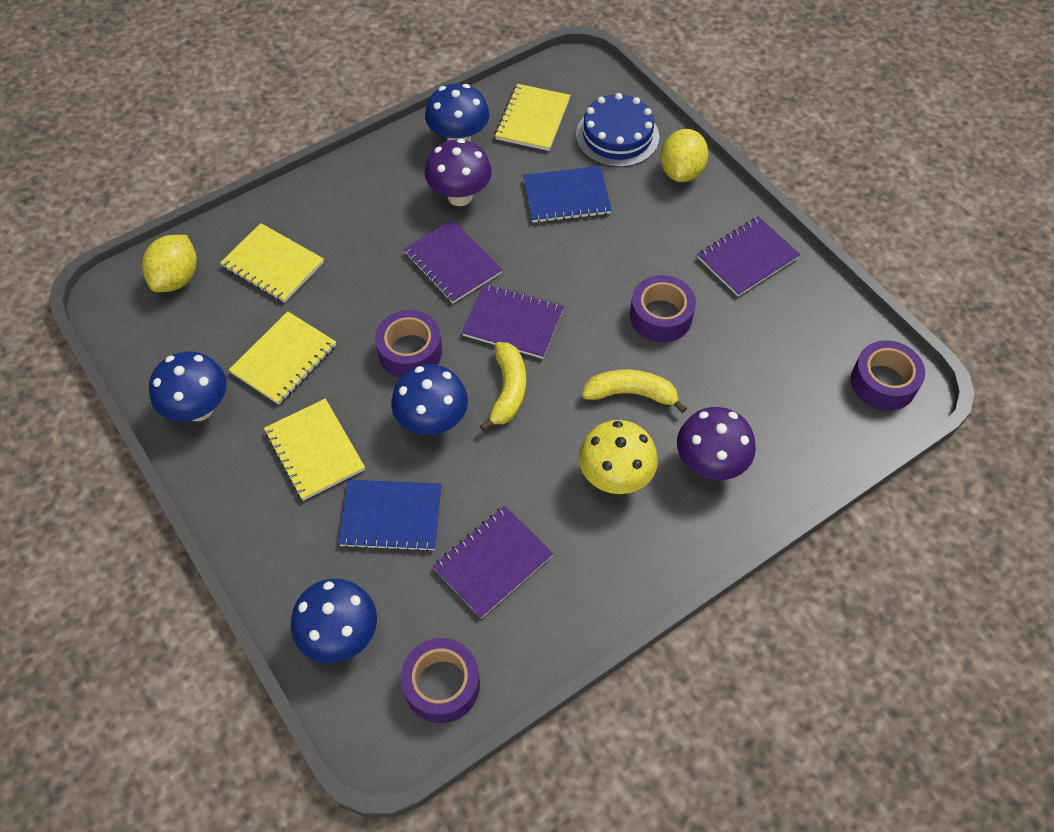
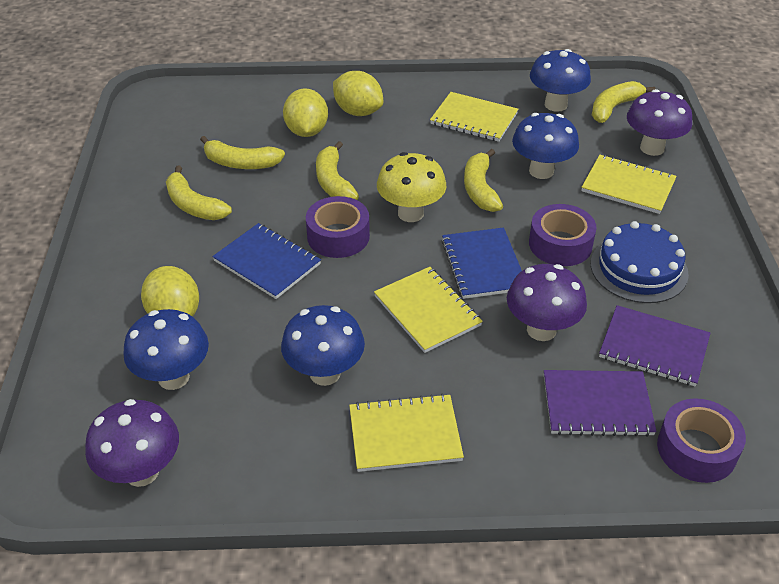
purple mushroom: 2 -> 3
purple notebook: 4 -> 2
purple tape: 4 -> 3
yellow banana: 2 -> 5
yellow lemon: 2 -> 3

